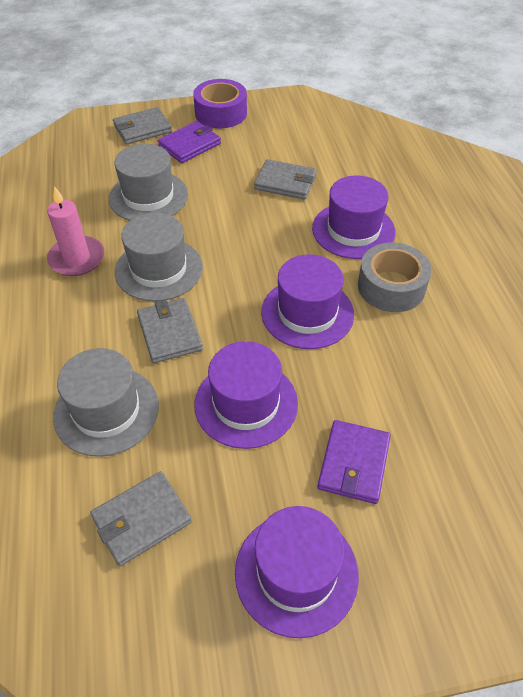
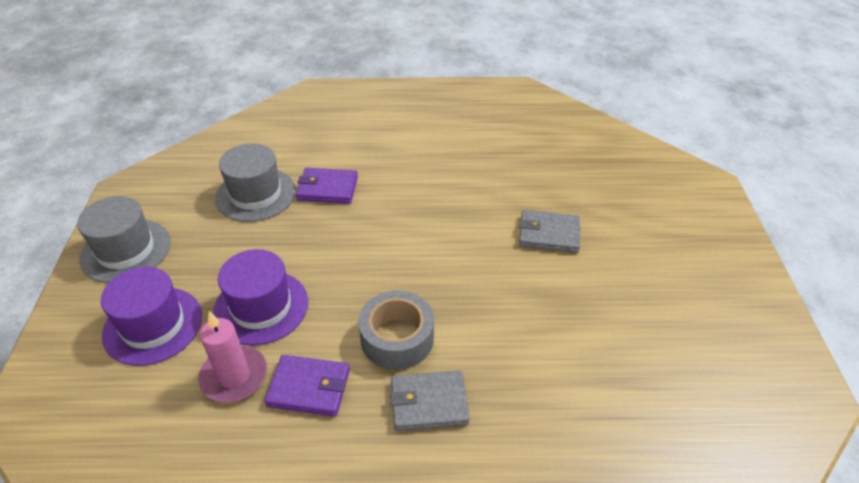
grey hat: 3 -> 2
grey wallet: 4 -> 2
purple hat: 4 -> 2
purple tape: 1 -> 0

